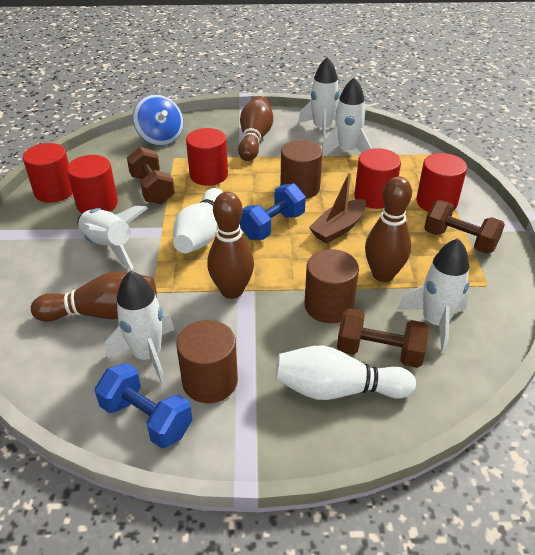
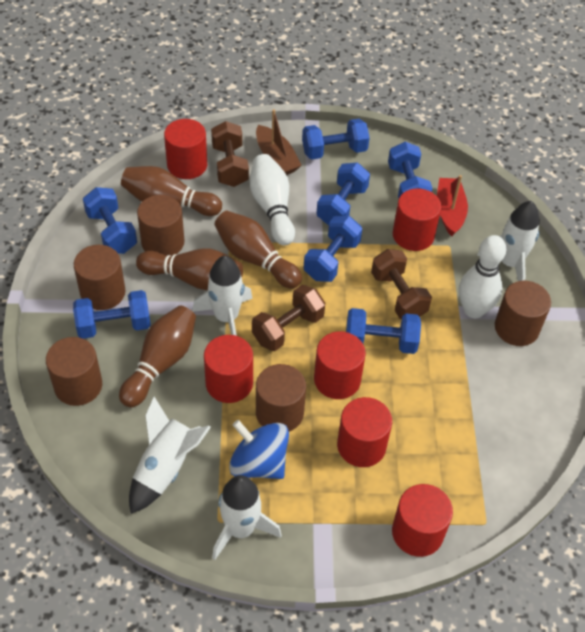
blue dumbbell: 2 -> 7
brown cylinder: 3 -> 5
red boat: 0 -> 1
red cylinder: 5 -> 6
white rocket: 5 -> 4

